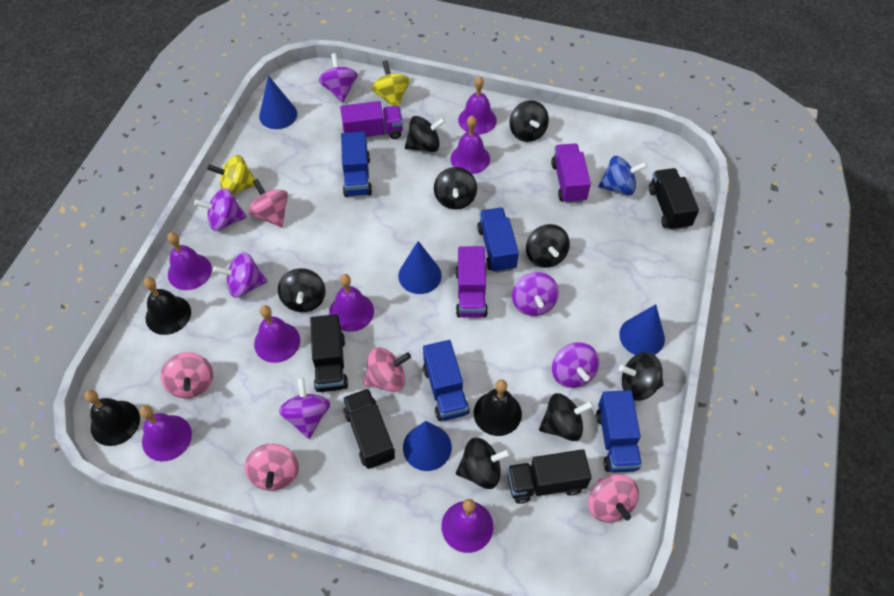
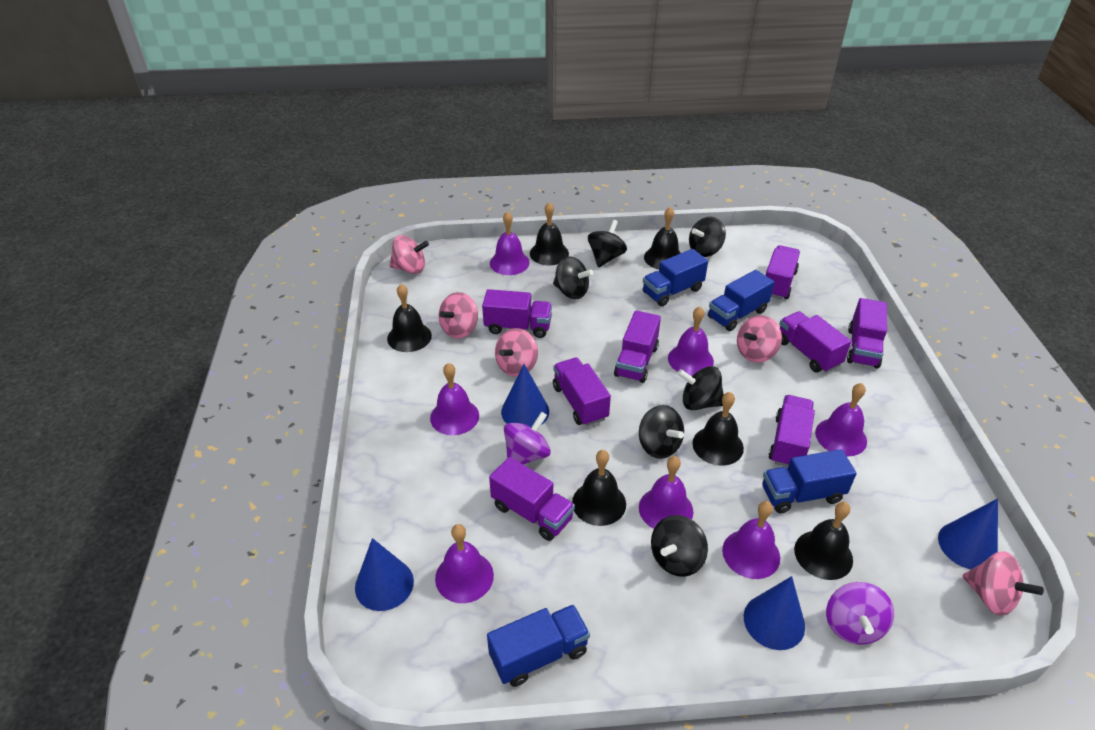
black bell: 3 -> 6
black spinning top: 8 -> 6
black truck: 4 -> 0
blue spinning top: 1 -> 0
purple spinning top: 6 -> 2
purple truck: 3 -> 8
yellow spinning top: 2 -> 0

